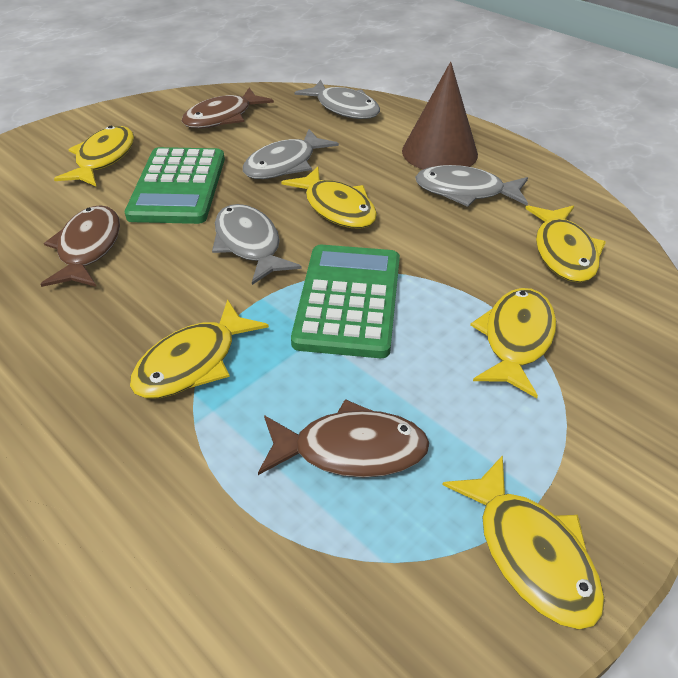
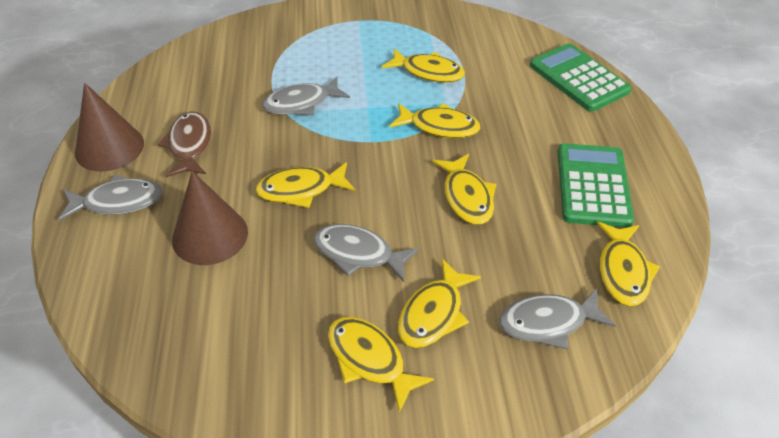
brown cone: 1 -> 2
brown fish: 3 -> 1
yellow fish: 6 -> 7

